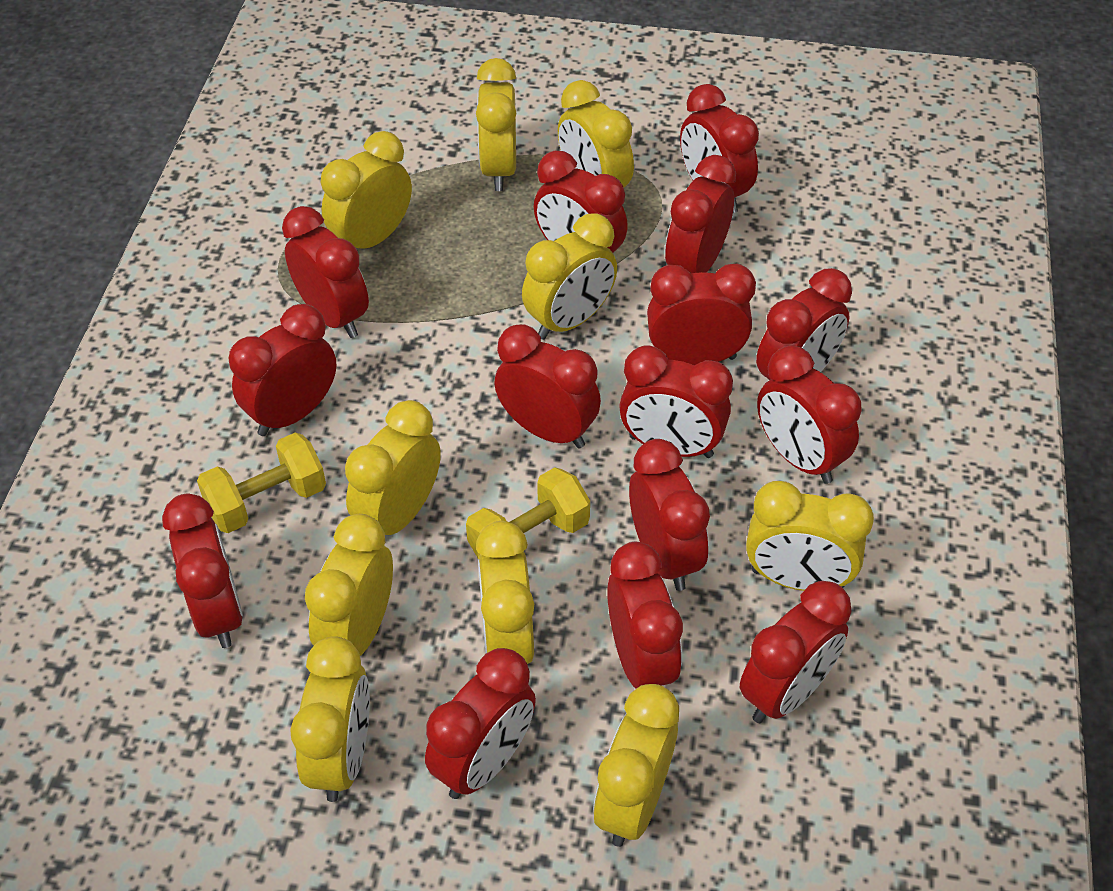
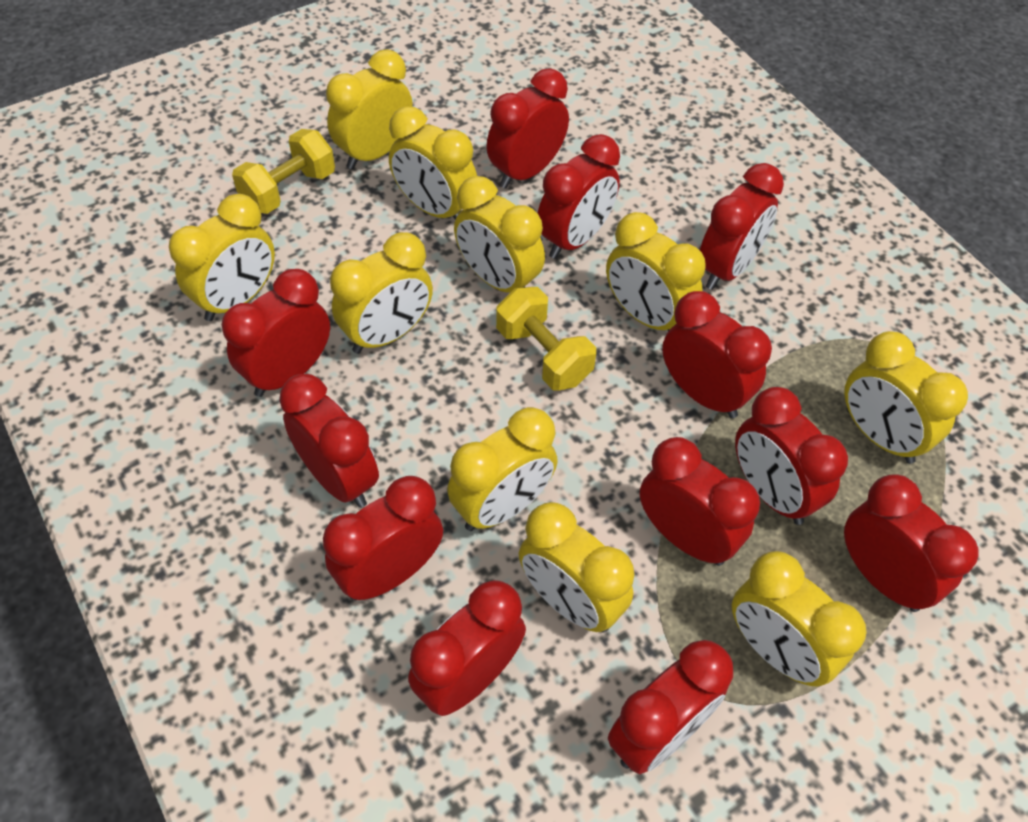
red clock: 15 -> 12

